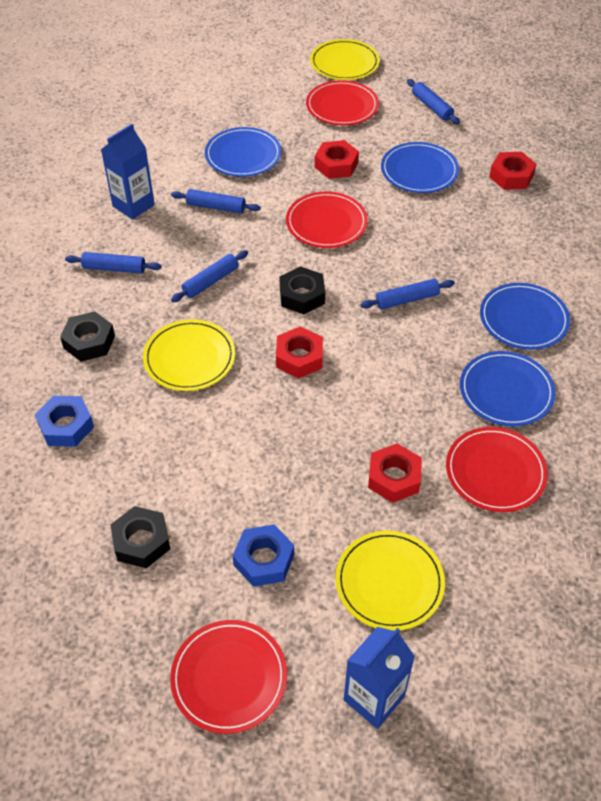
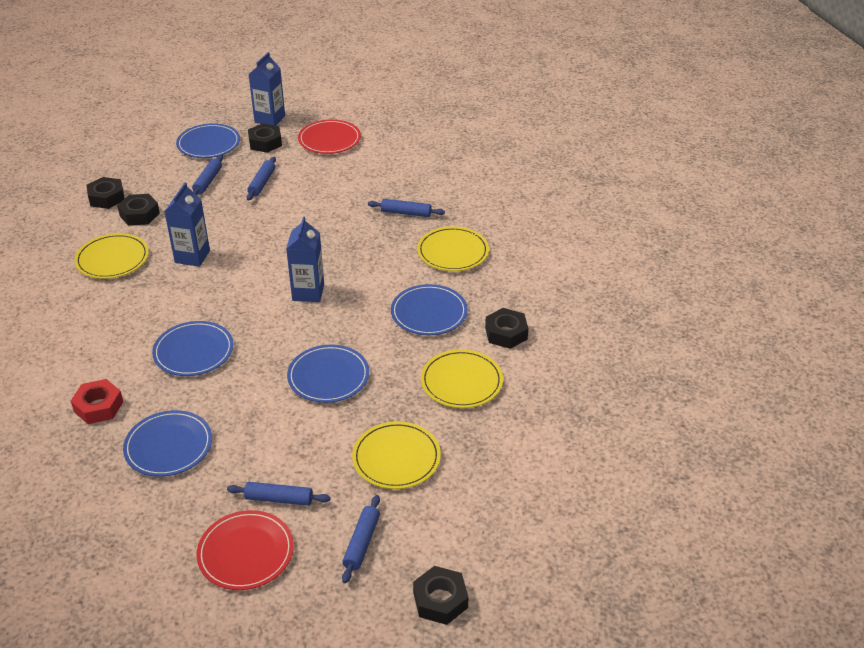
black nut: 3 -> 5
blue carton: 2 -> 3
blue nut: 2 -> 0
blue plate: 4 -> 5
red nut: 4 -> 1
red plate: 4 -> 2
yellow plate: 3 -> 4

